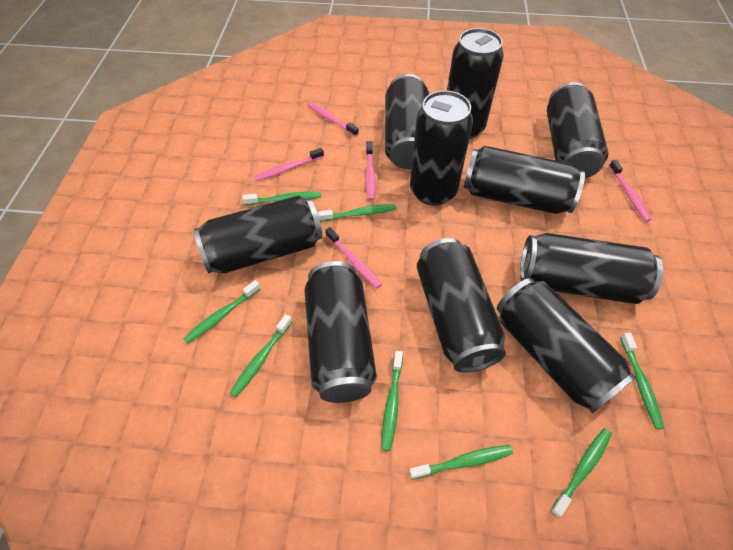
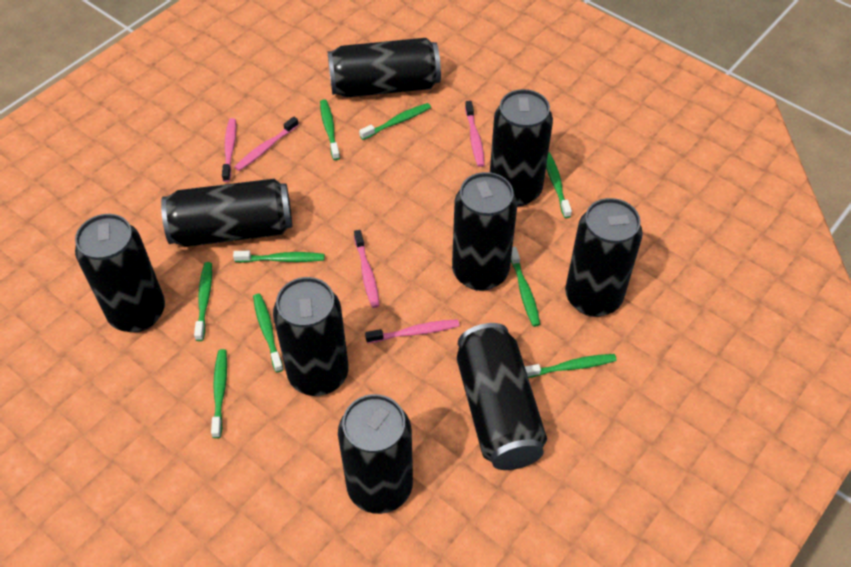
black can: 10 -> 9
green toothbrush: 8 -> 9

